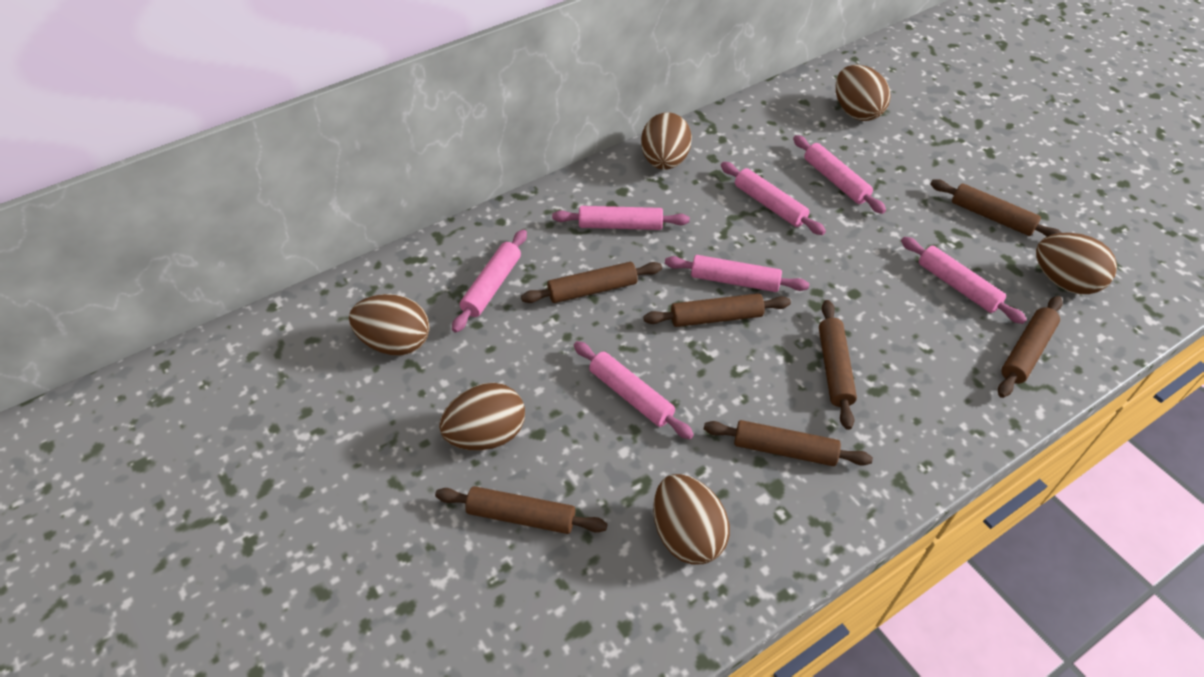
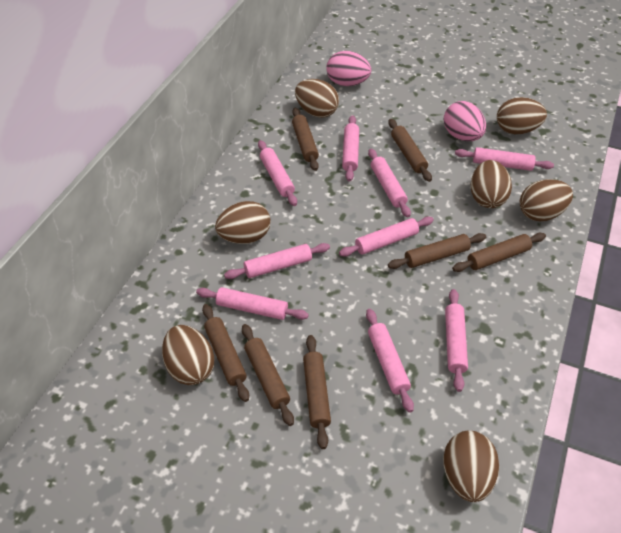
brown egg: 6 -> 7
pink egg: 0 -> 2
pink rolling pin: 7 -> 9

